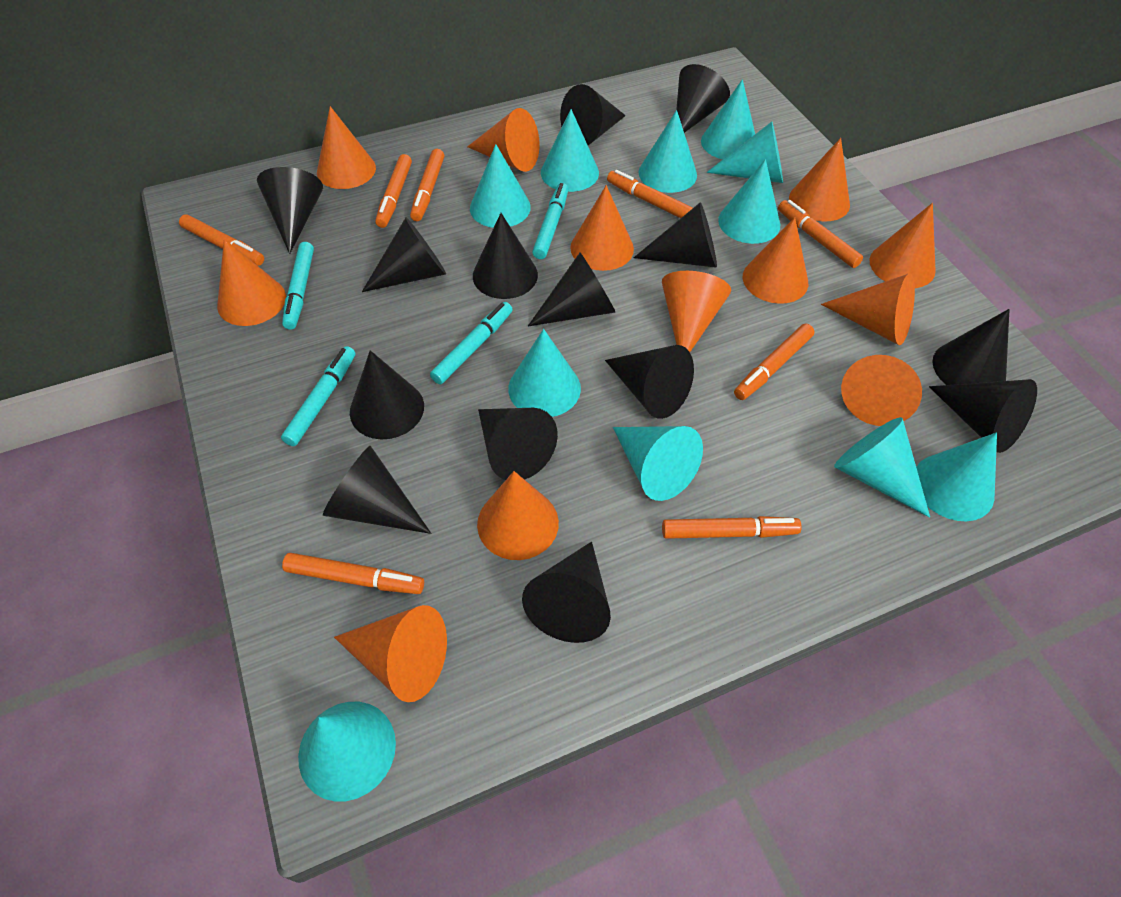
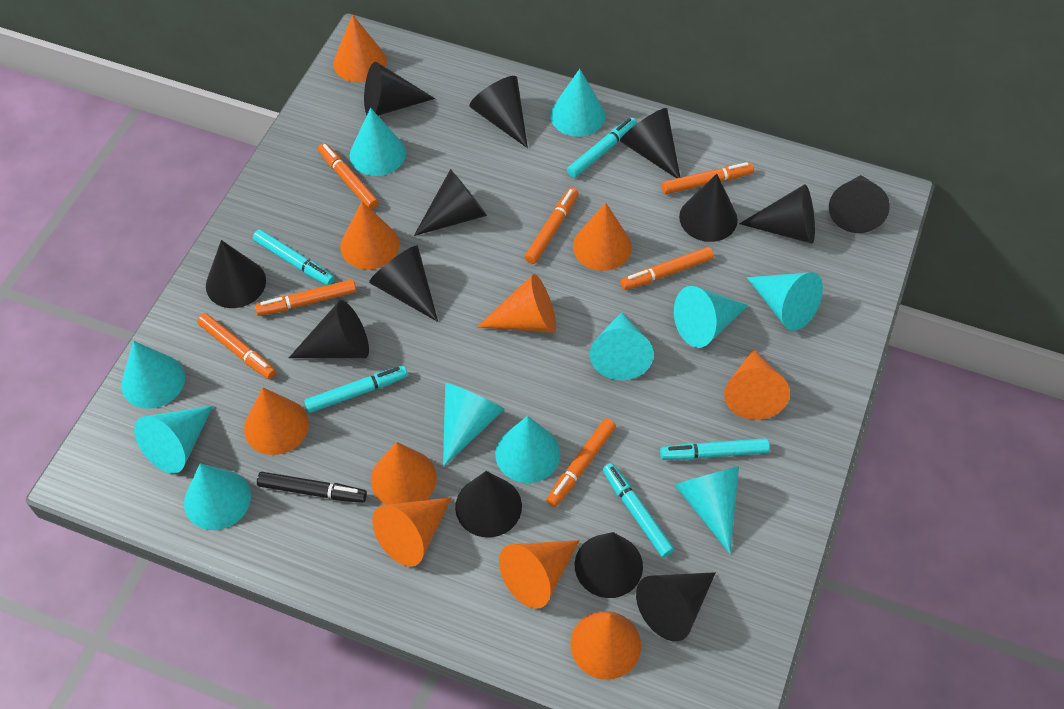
black cone: 14 -> 13
black marker: 0 -> 1
orange cone: 12 -> 10
orange marker: 8 -> 7
turquoise marker: 4 -> 5

